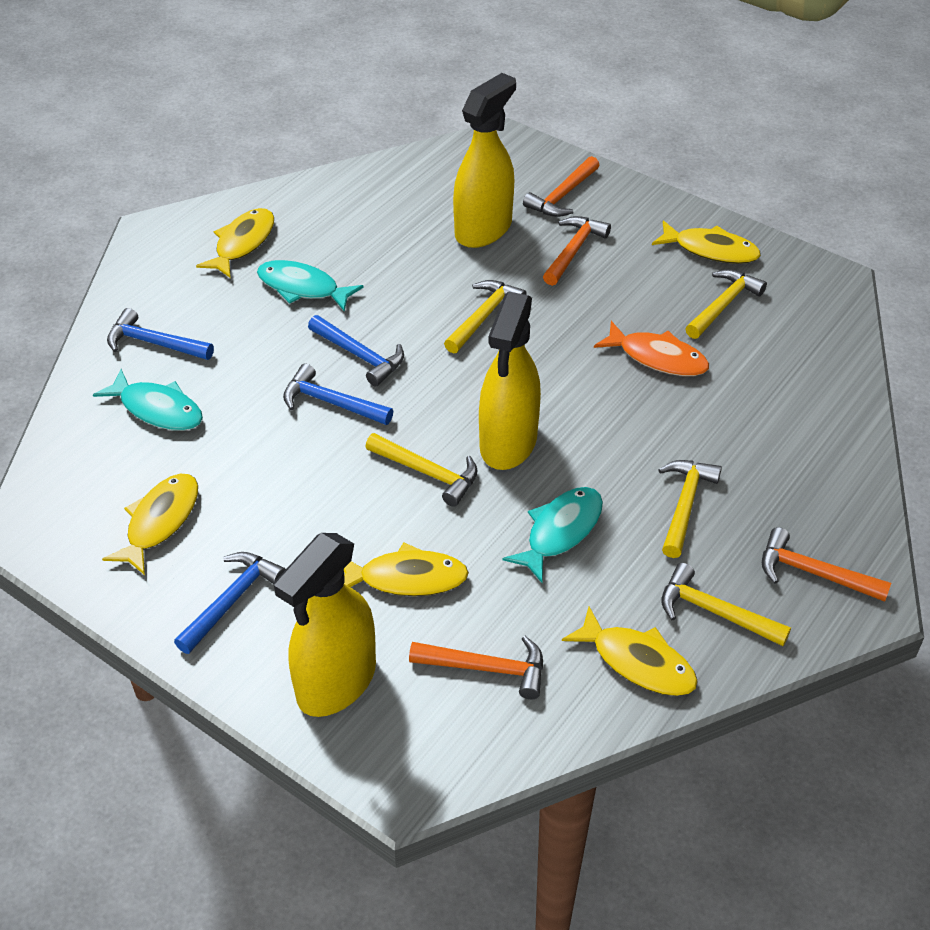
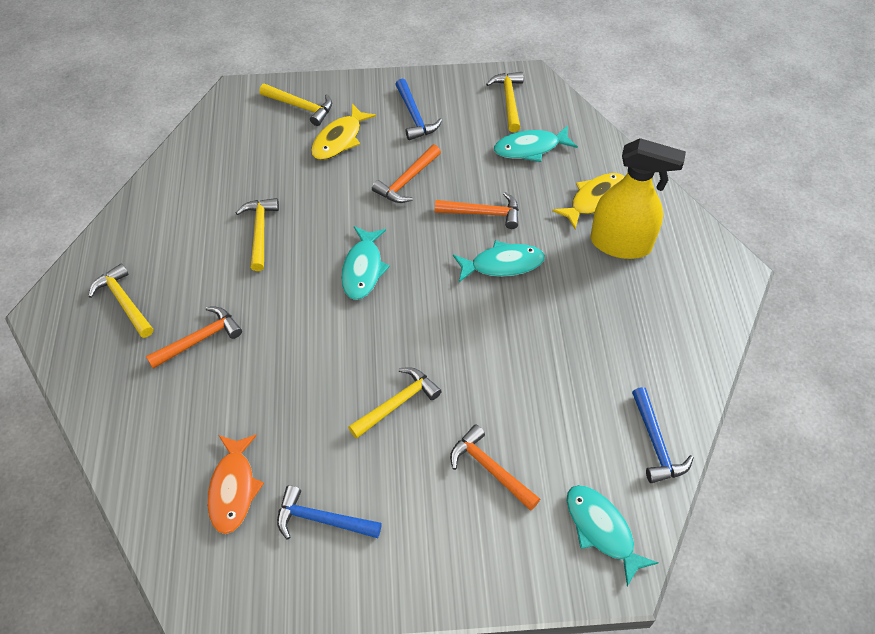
blue hammer: 4 -> 3
turquoise fish: 3 -> 4
yellow fish: 5 -> 2
yellow spray bottle: 3 -> 1

